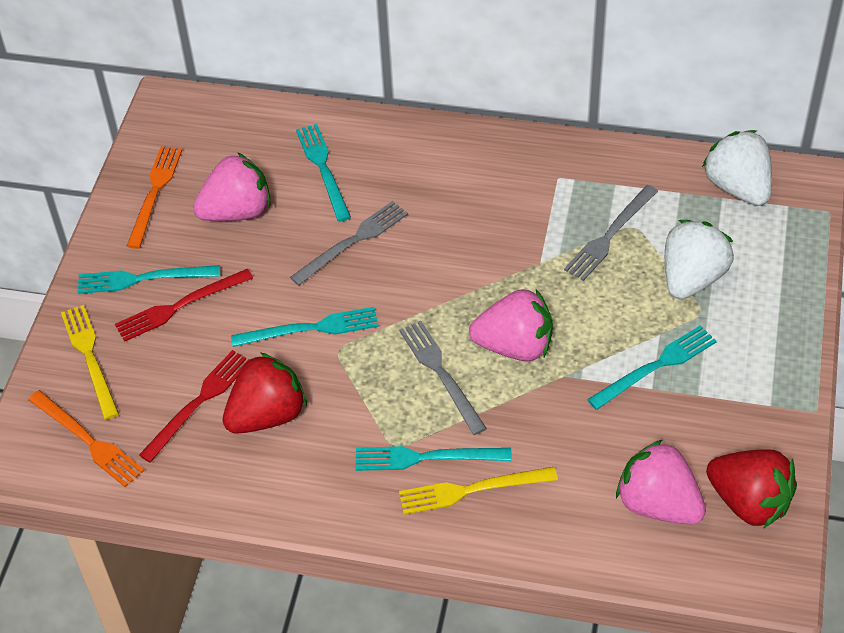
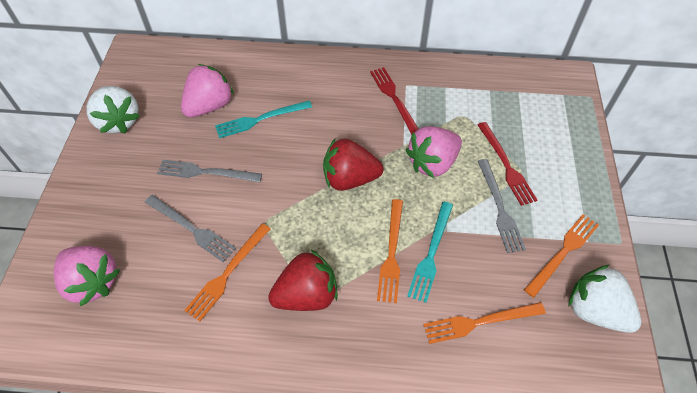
orange fork: 2 -> 4
turquoise fork: 5 -> 2
yellow fork: 2 -> 0

